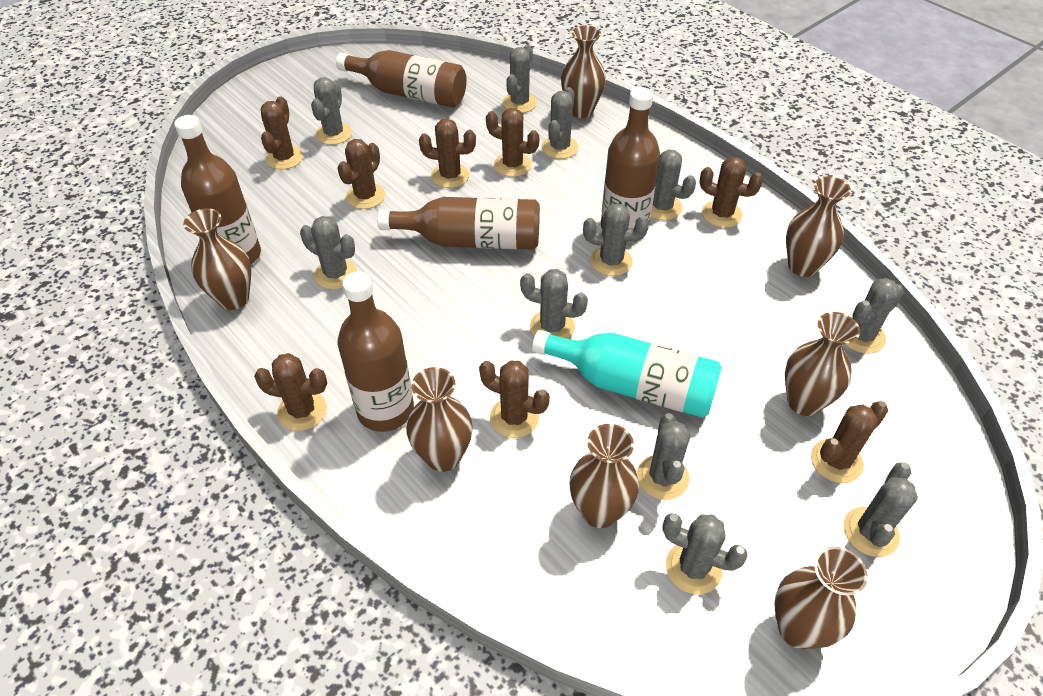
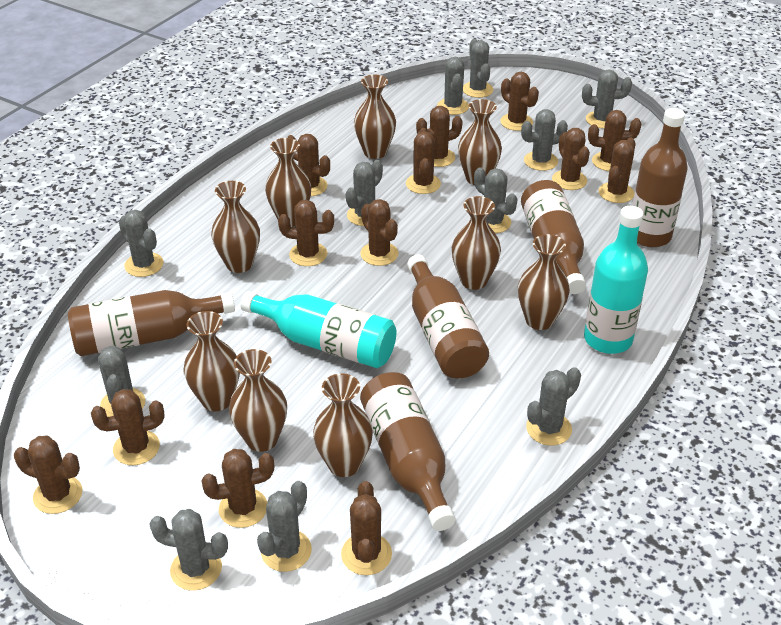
brown cactus: 8 -> 13
brown vase: 7 -> 9
turquoise bottle: 1 -> 2

